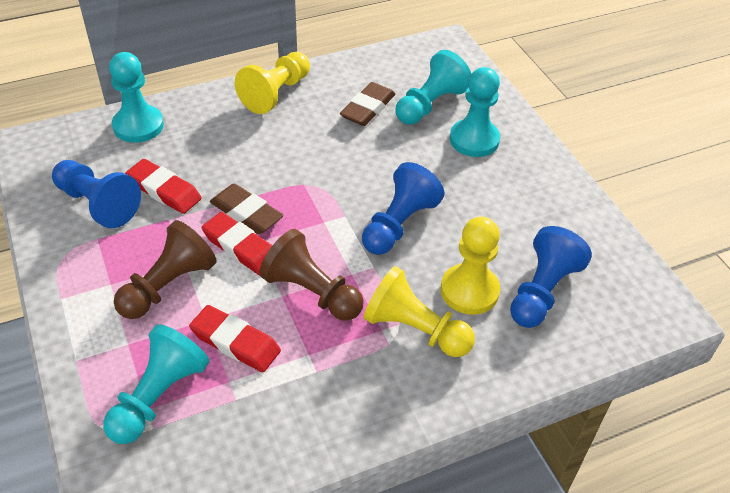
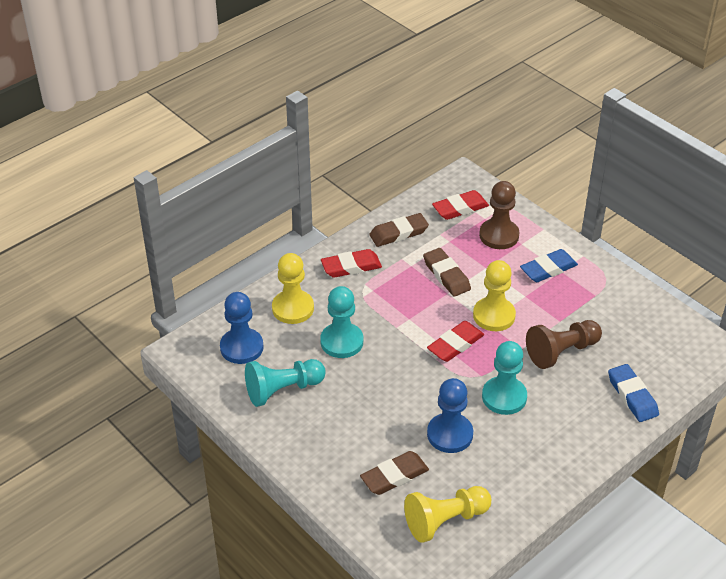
blue eraser: 0 -> 2
blue pawn: 3 -> 2
brown eraser: 2 -> 3
turquoise pawn: 4 -> 3

